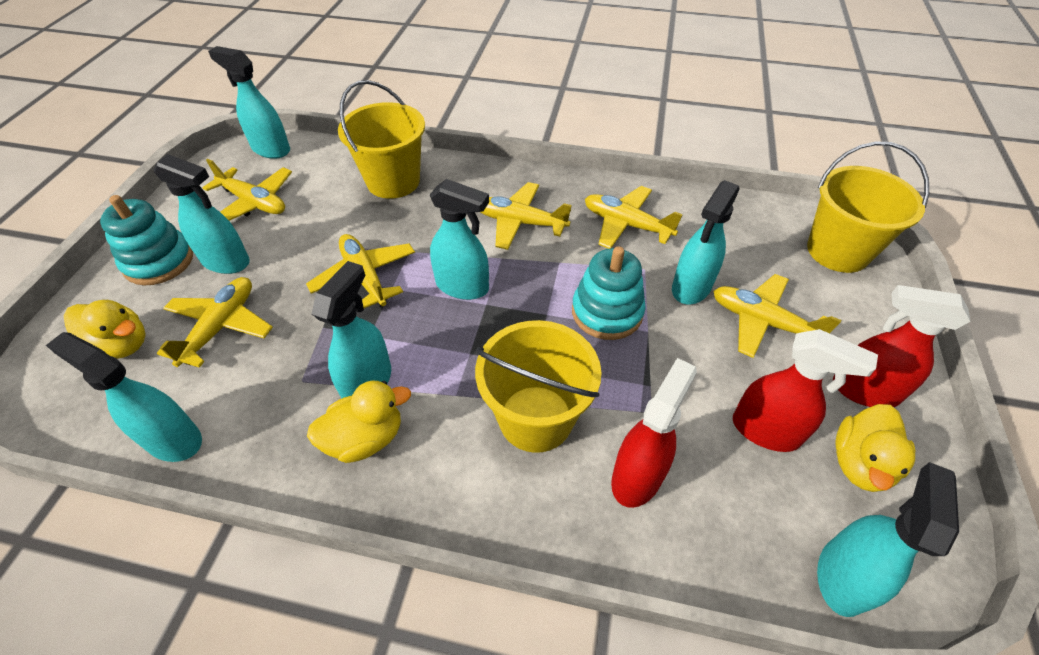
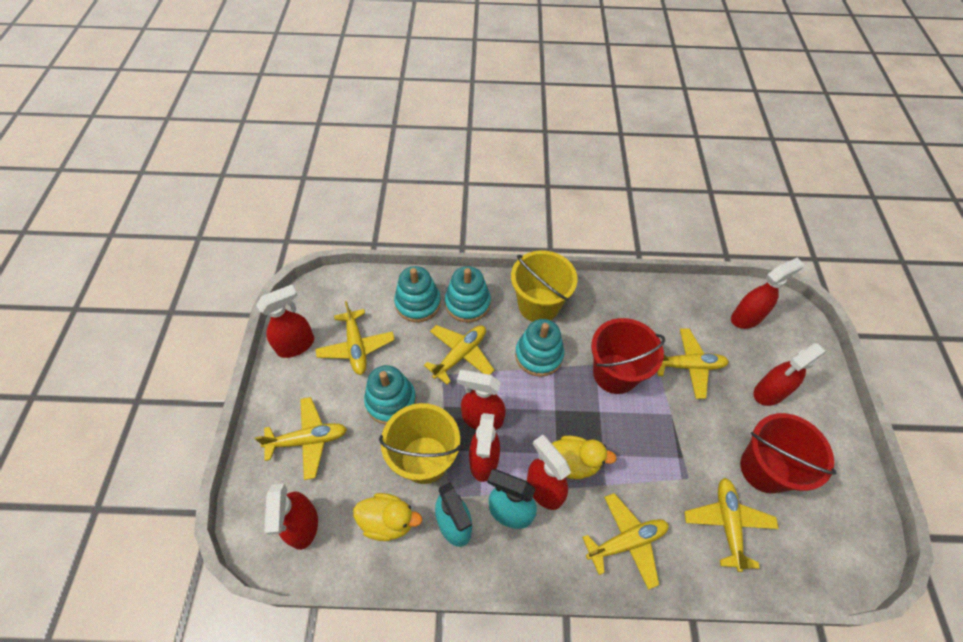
red bucket: 0 -> 2
red spray bottle: 3 -> 7
turquoise spray bottle: 7 -> 2
turquoise stacking toy: 2 -> 4
yellow bucket: 3 -> 2
yellow duck: 3 -> 2

